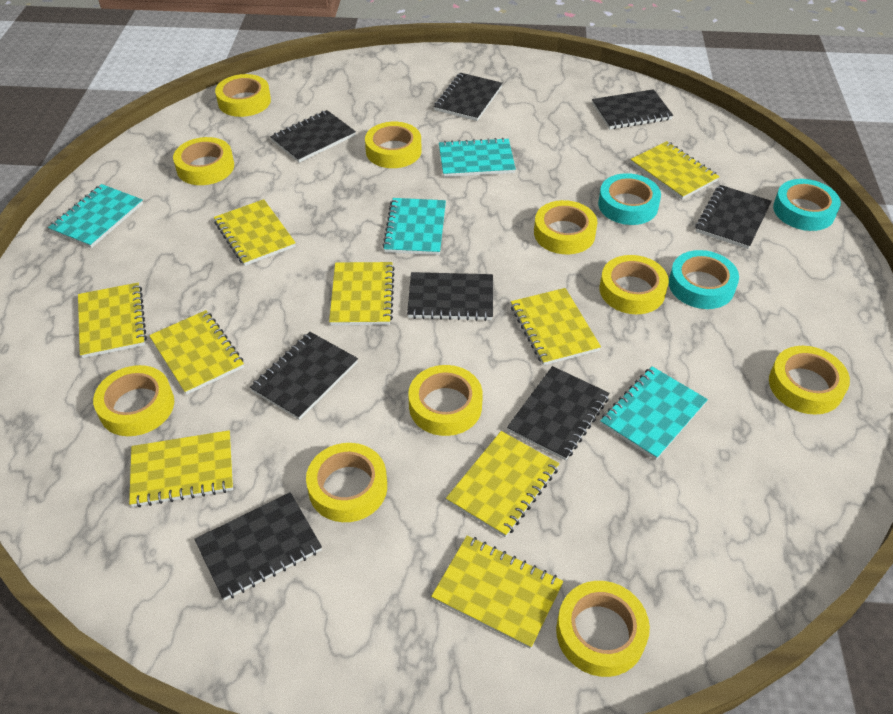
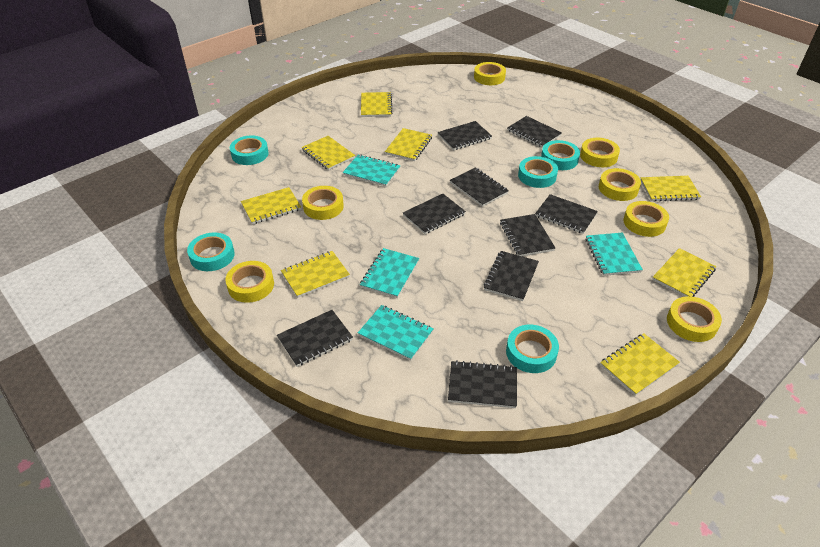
black notebook: 8 -> 9
turquoise tape: 3 -> 5
yellow notebook: 9 -> 8
yellow tape: 10 -> 7

